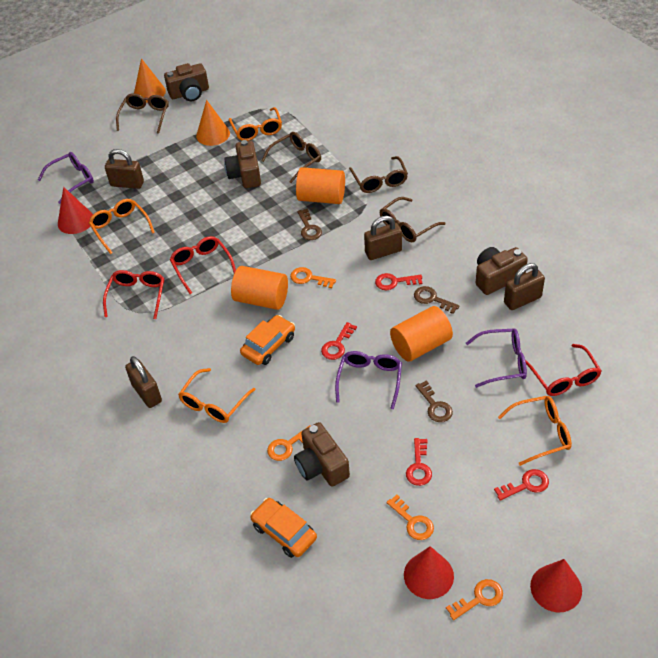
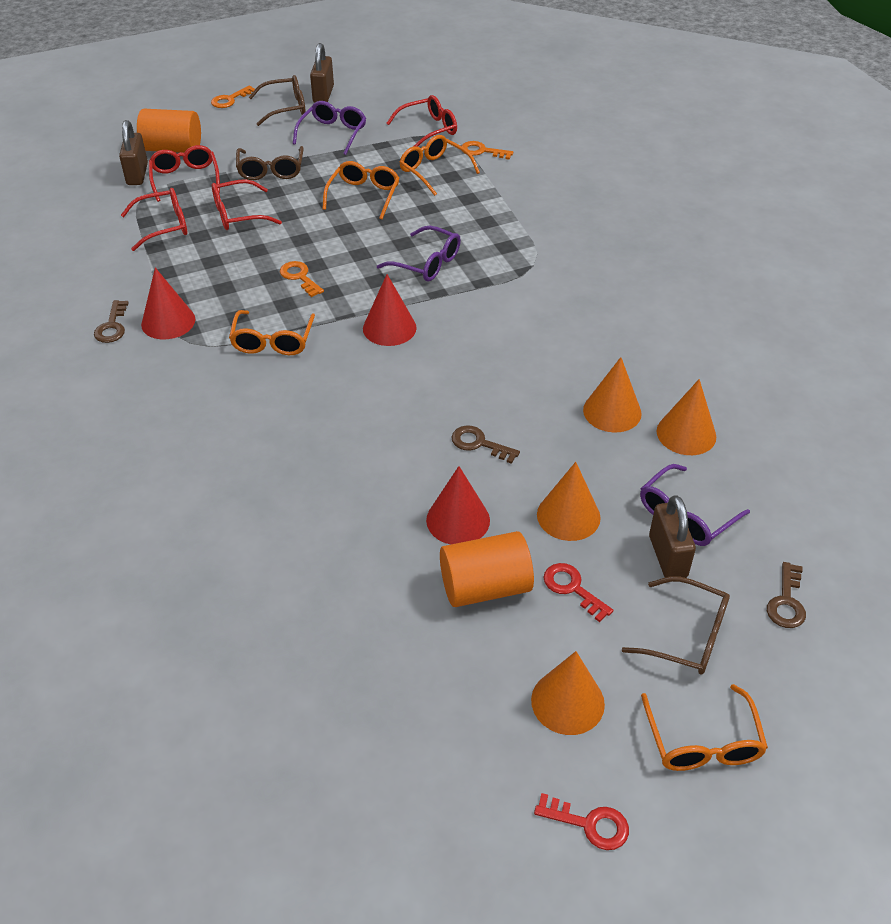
brown camera: 4 -> 0
brown glasses: 4 -> 3
brown padlock: 4 -> 3
orange car: 2 -> 0
orange cone: 2 -> 4
orange cylinder: 3 -> 2
orange key: 4 -> 3
red glasses: 3 -> 4
red key: 4 -> 2

